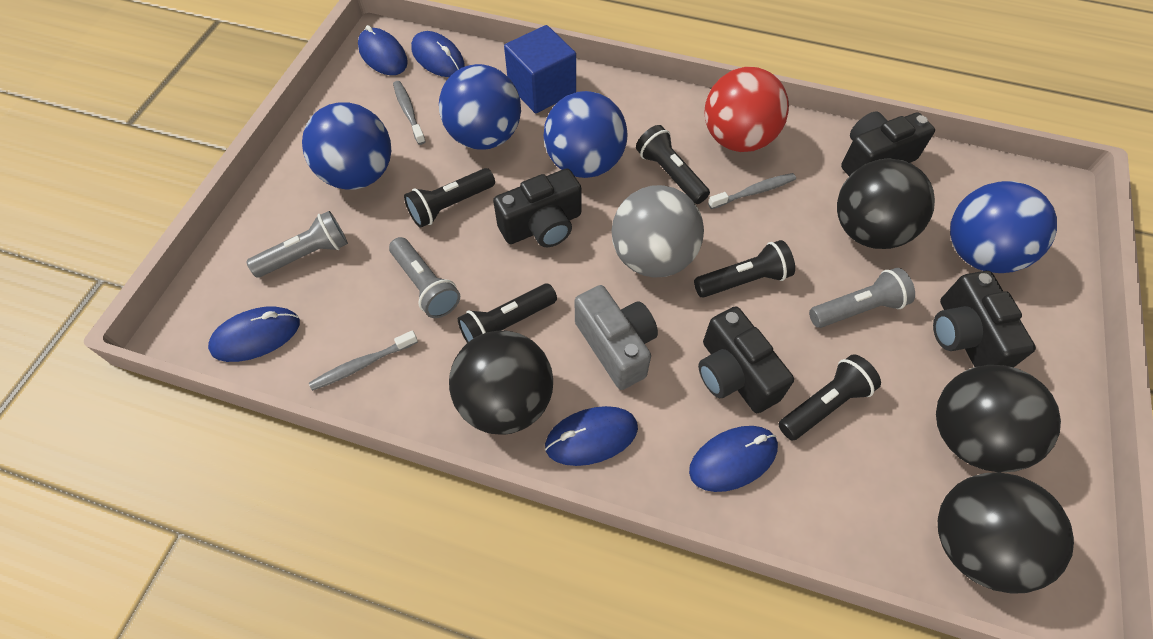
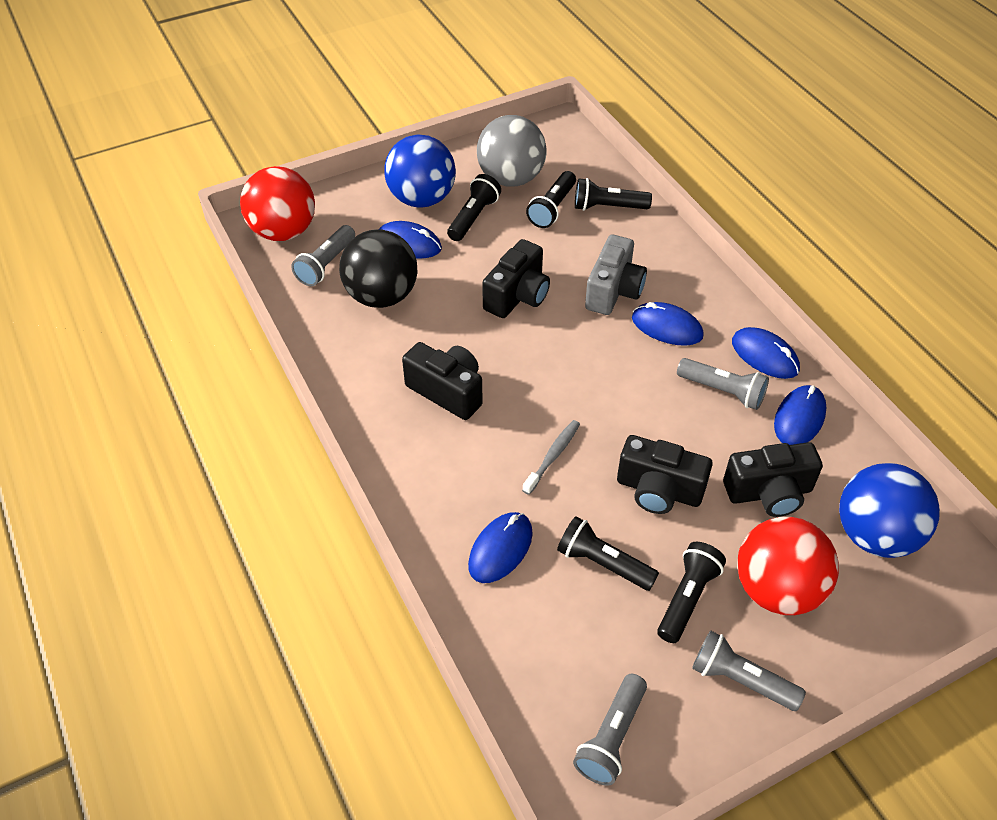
black ball: 4 -> 1
blue ball: 4 -> 2
blue cube: 1 -> 0
grey flashlight: 3 -> 4
grey toothbrush: 3 -> 1
red ball: 1 -> 2

